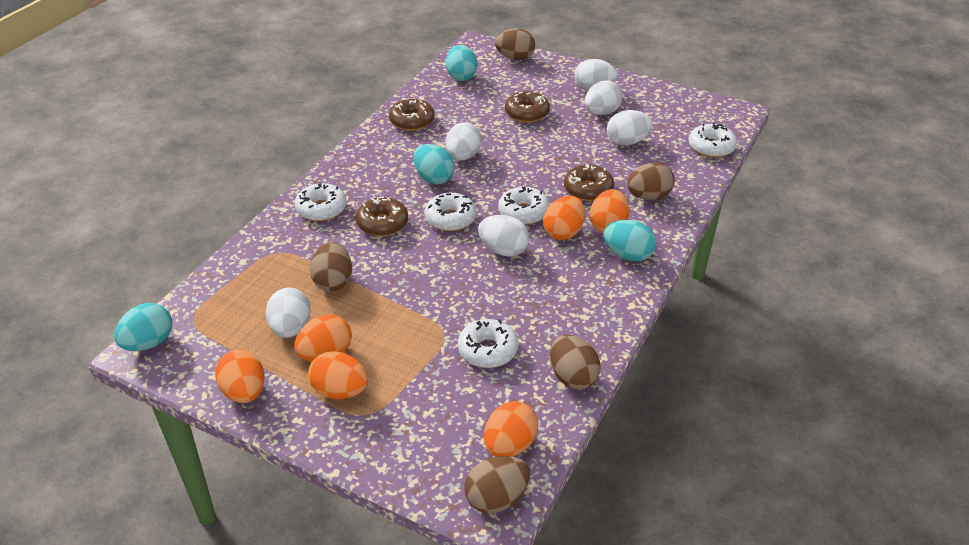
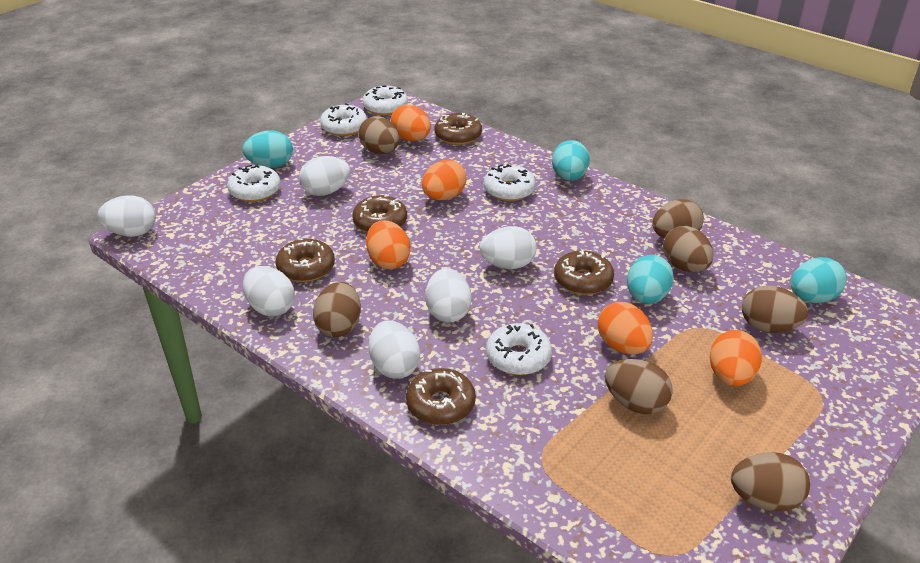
brown donut: 4 -> 5
brown egg: 5 -> 7
orange egg: 6 -> 5

